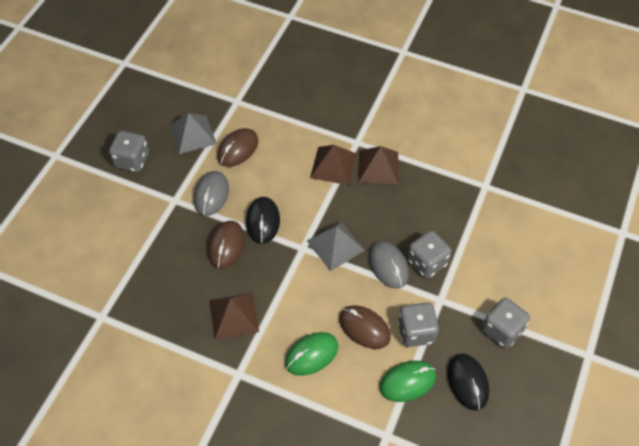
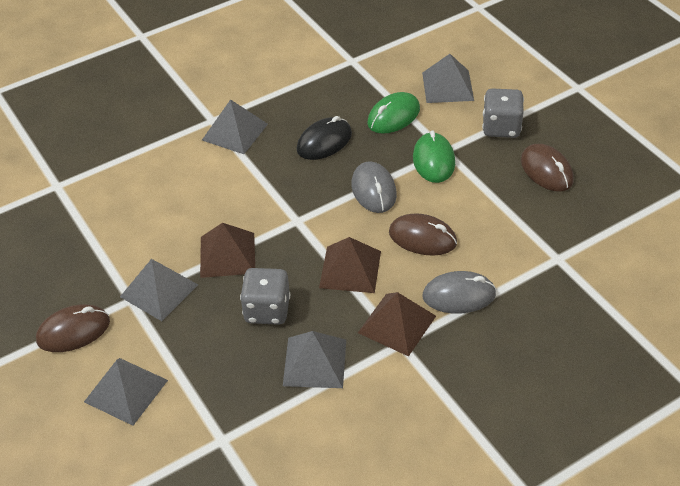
black mouse: 2 -> 1
grey dice: 4 -> 2
grey pyramid: 2 -> 5

